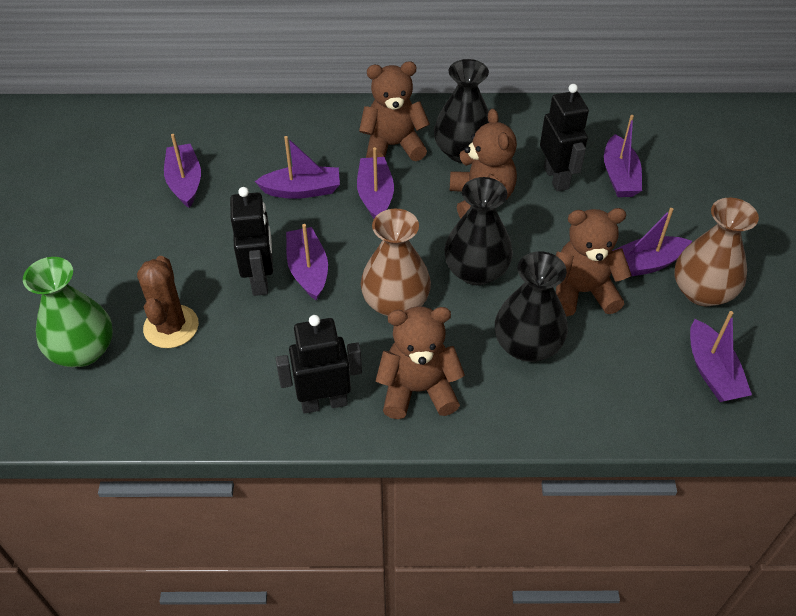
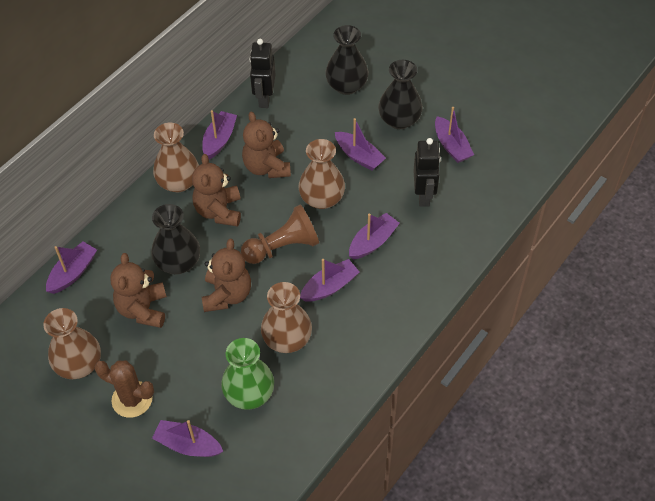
black robot: 3 -> 2
brown pawn: 0 -> 1
brown vase: 2 -> 4

